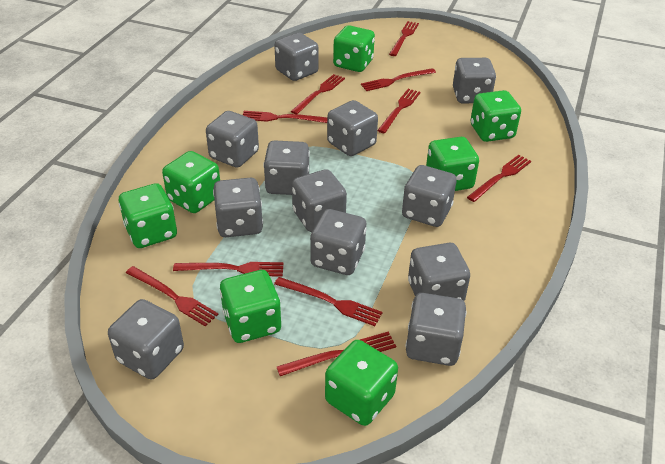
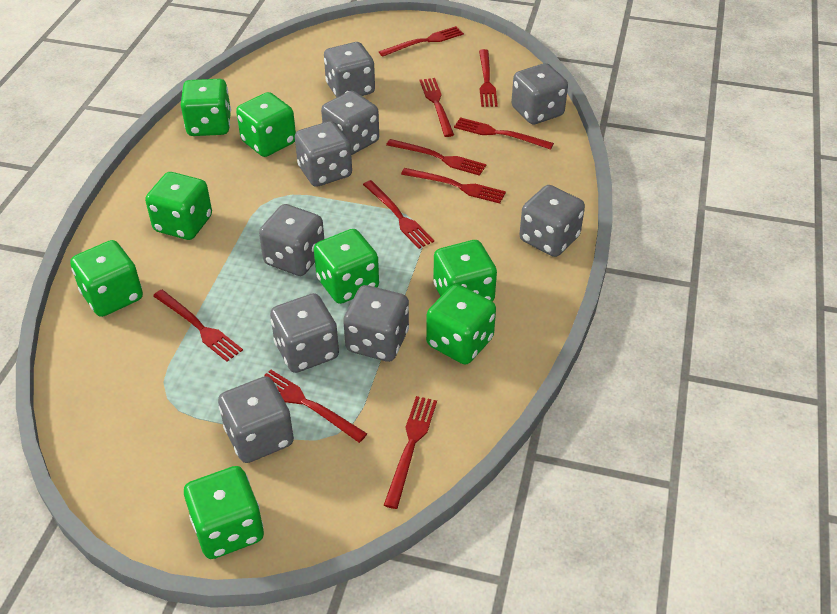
green dice: 7 -> 8
grey dice: 12 -> 9

